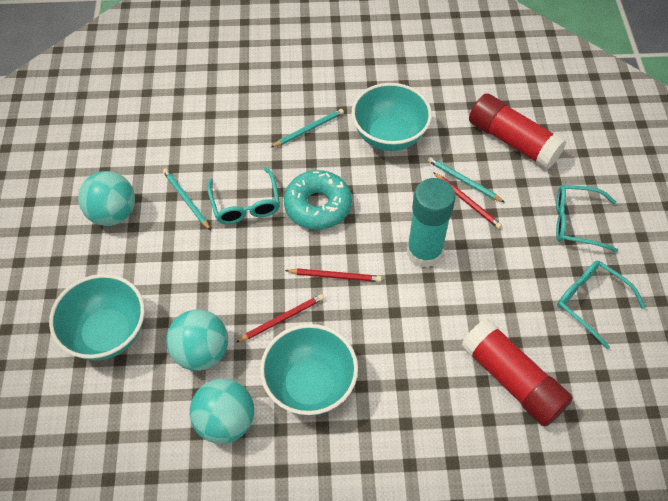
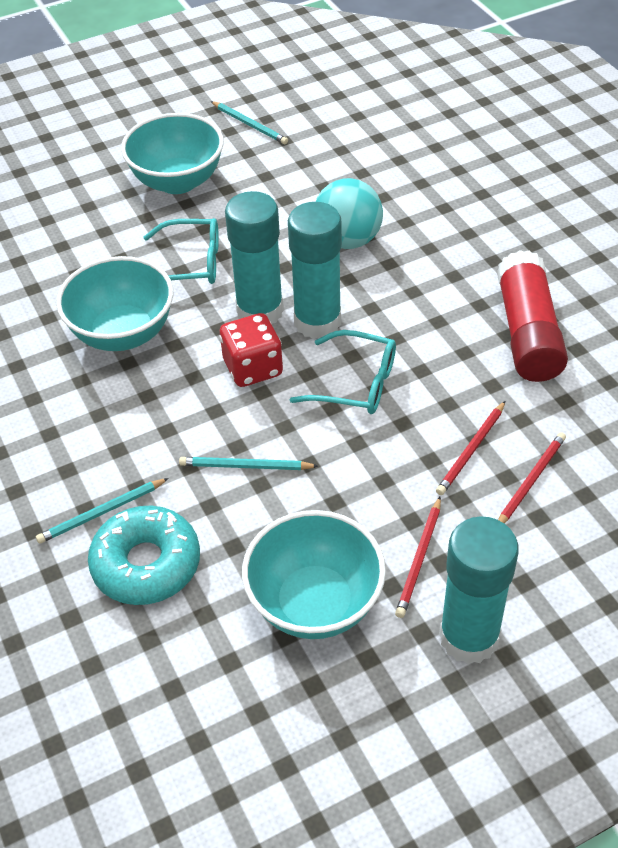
red dice: 0 -> 1
red glue stick: 2 -> 1
turquoise ball: 3 -> 1
turquoise glasses: 3 -> 2
turquoise glue stick: 1 -> 3

